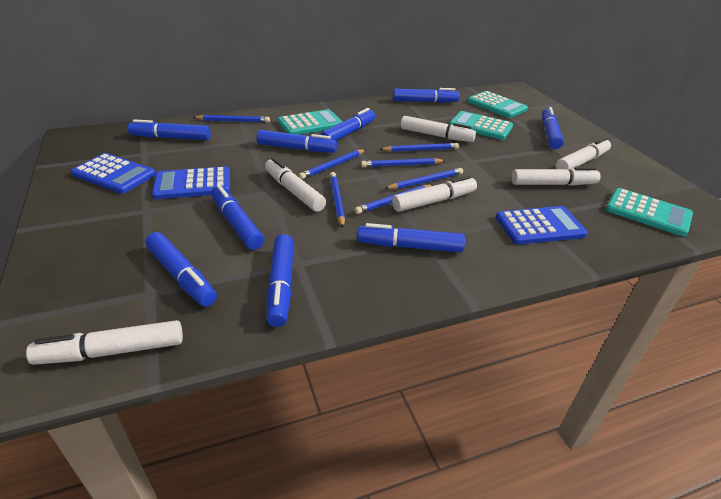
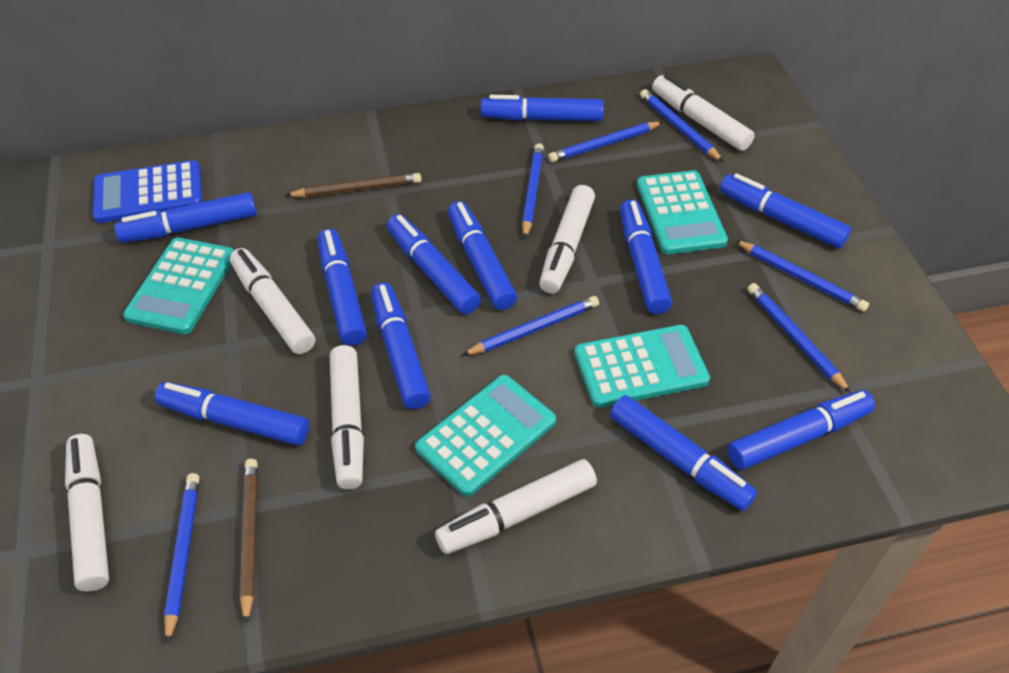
blue calculator: 3 -> 1
blue marker: 9 -> 11
brown pencil: 0 -> 2

